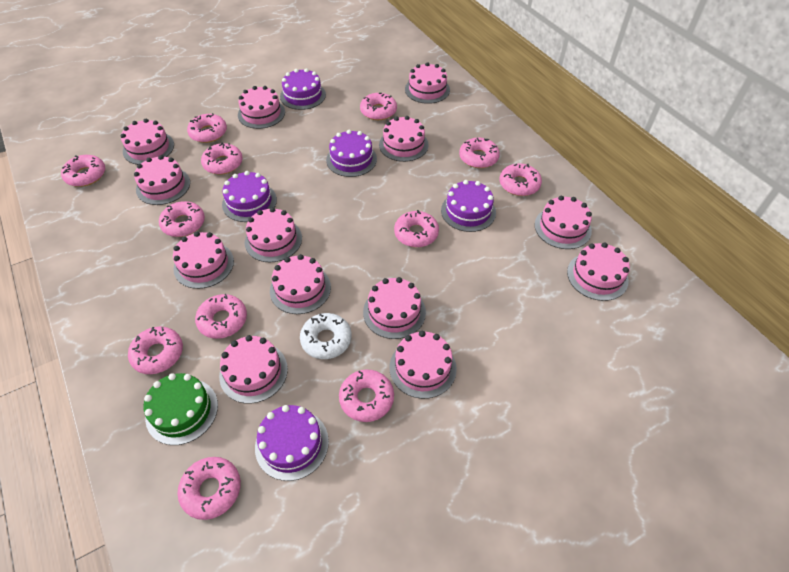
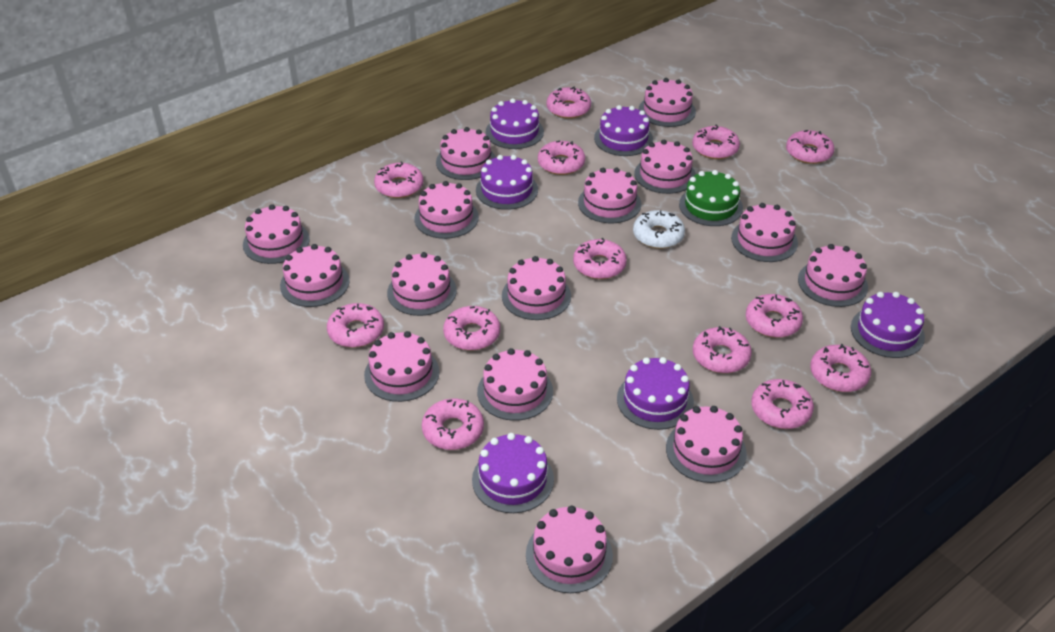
pink cake: 13 -> 15
pink donut: 12 -> 13
purple cake: 5 -> 6

